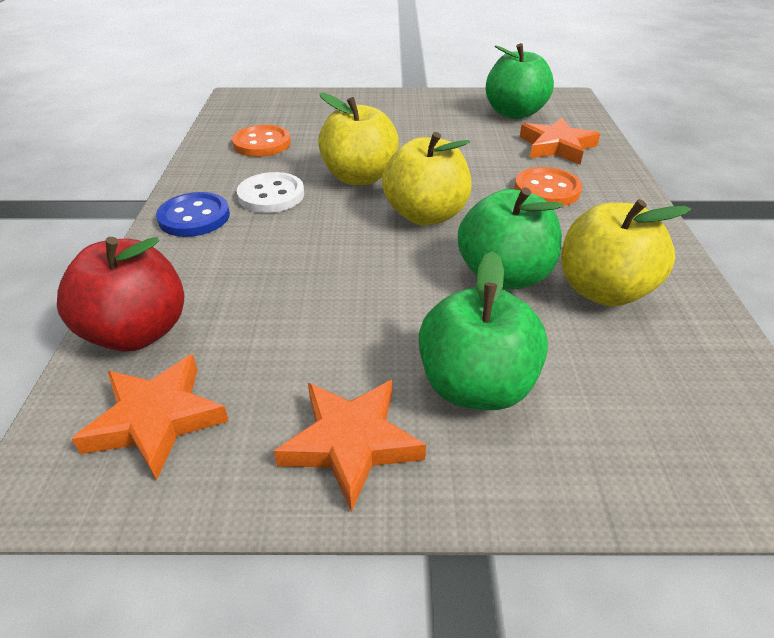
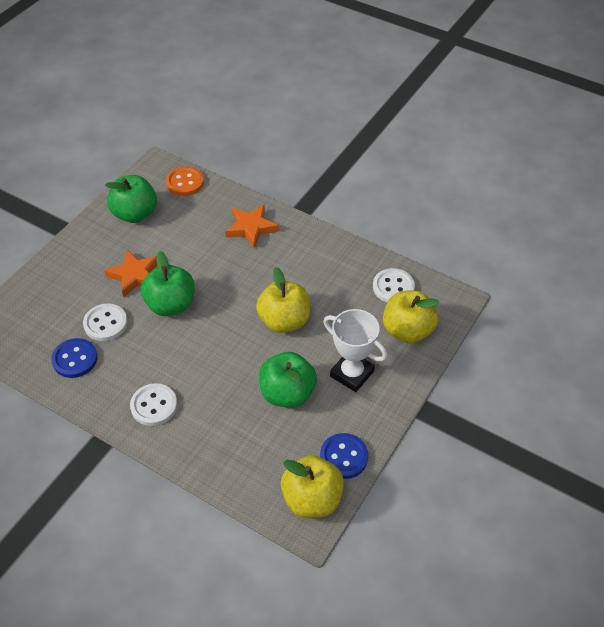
blue button: 1 -> 2
orange button: 2 -> 1
orange star: 3 -> 2
red apple: 1 -> 0
white button: 1 -> 3
white trophy: 0 -> 1

